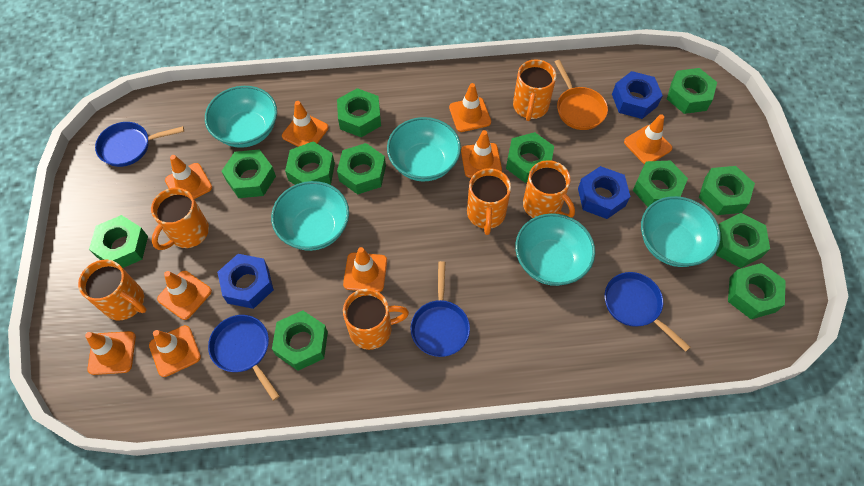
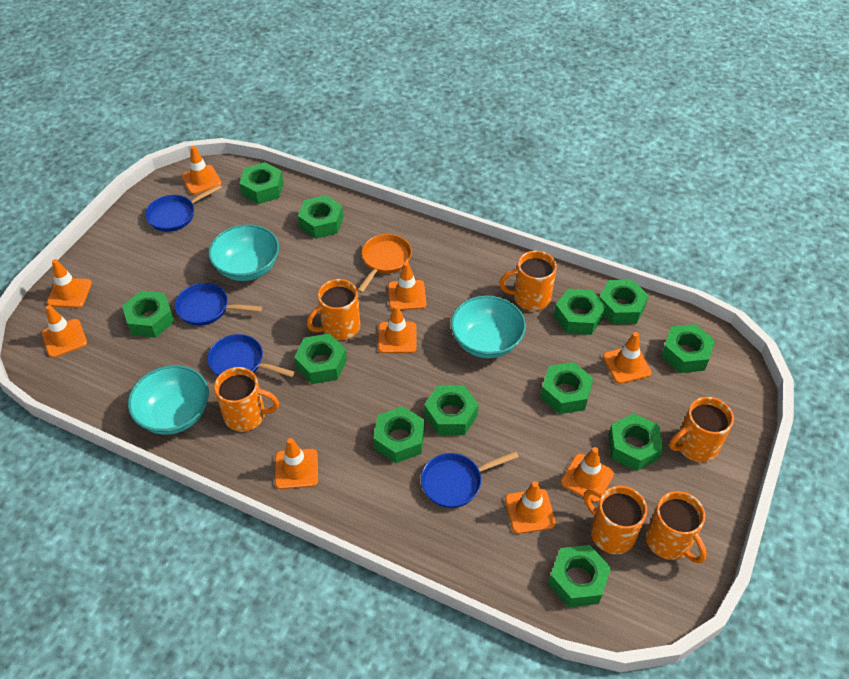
blue nut: 3 -> 0
turquoise bowl: 5 -> 3

